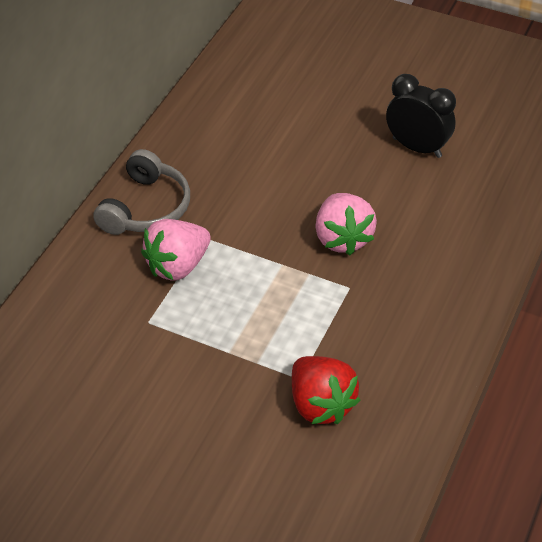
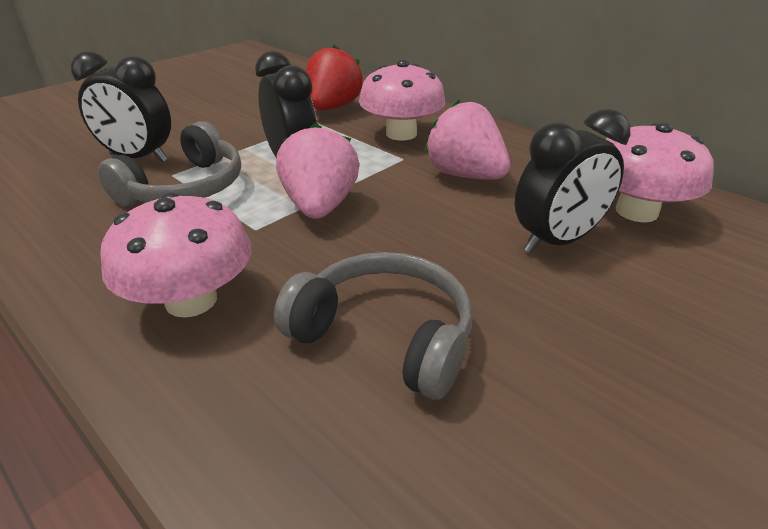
black clock: 1 -> 3
grey headphones: 1 -> 2
pink mushroom: 0 -> 3

